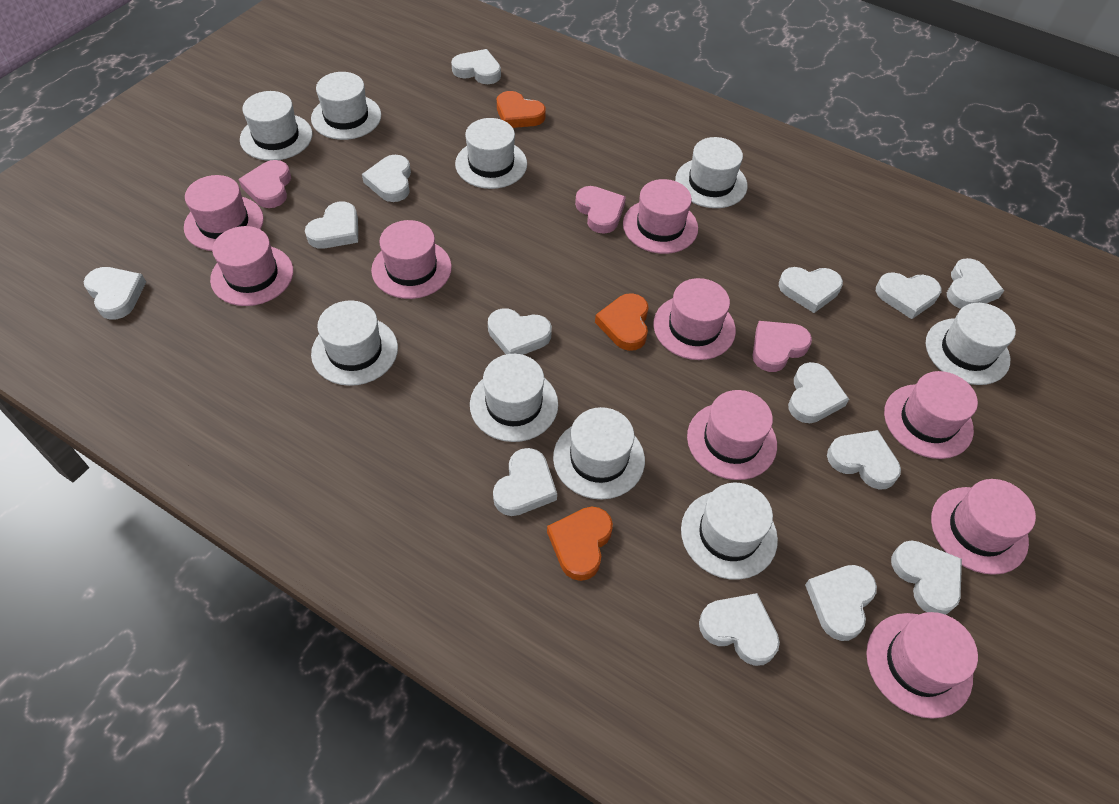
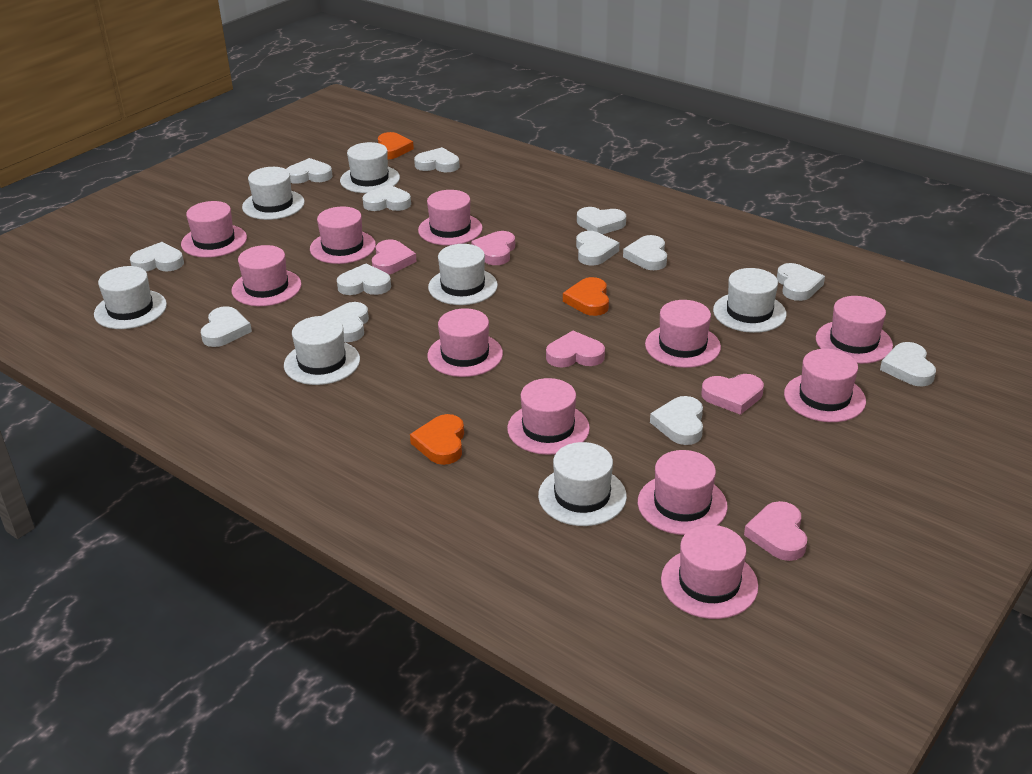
pink hat: 9 -> 11
pink heart: 3 -> 5
white hat: 9 -> 7
white heart: 14 -> 13

